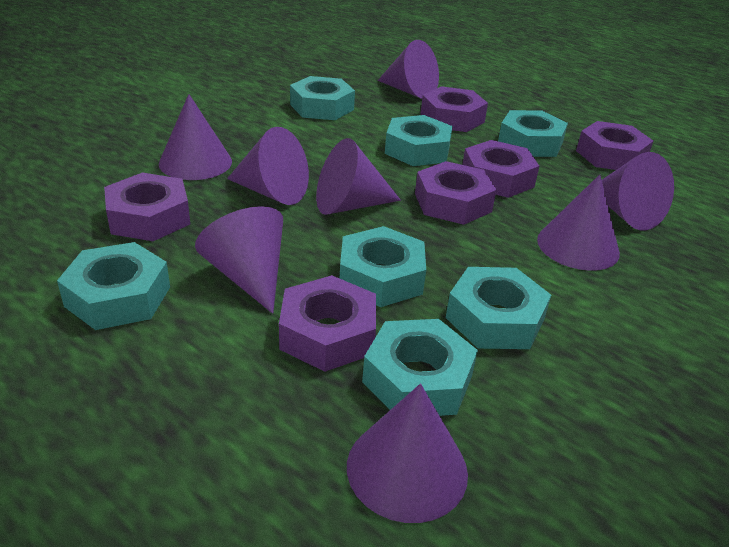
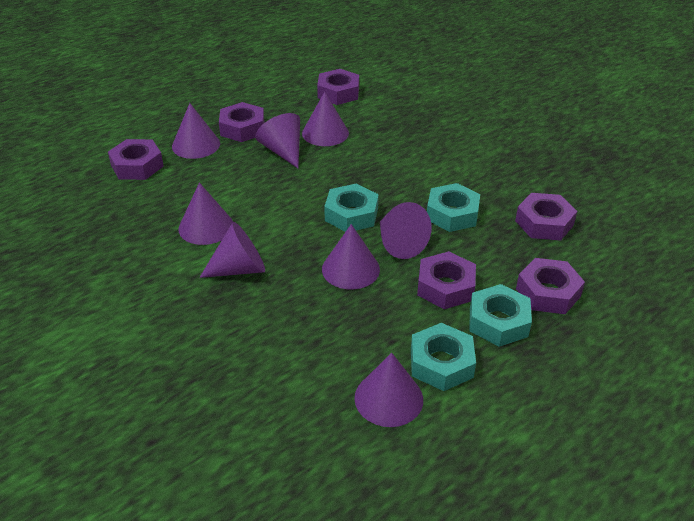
turquoise nut: 7 -> 4

